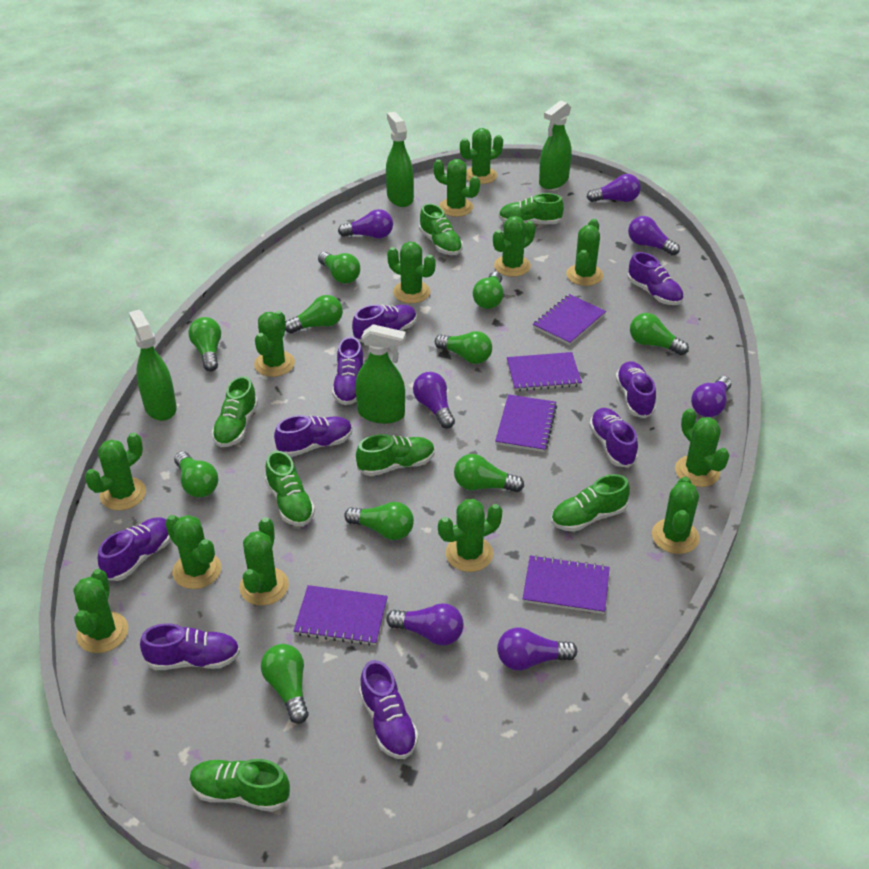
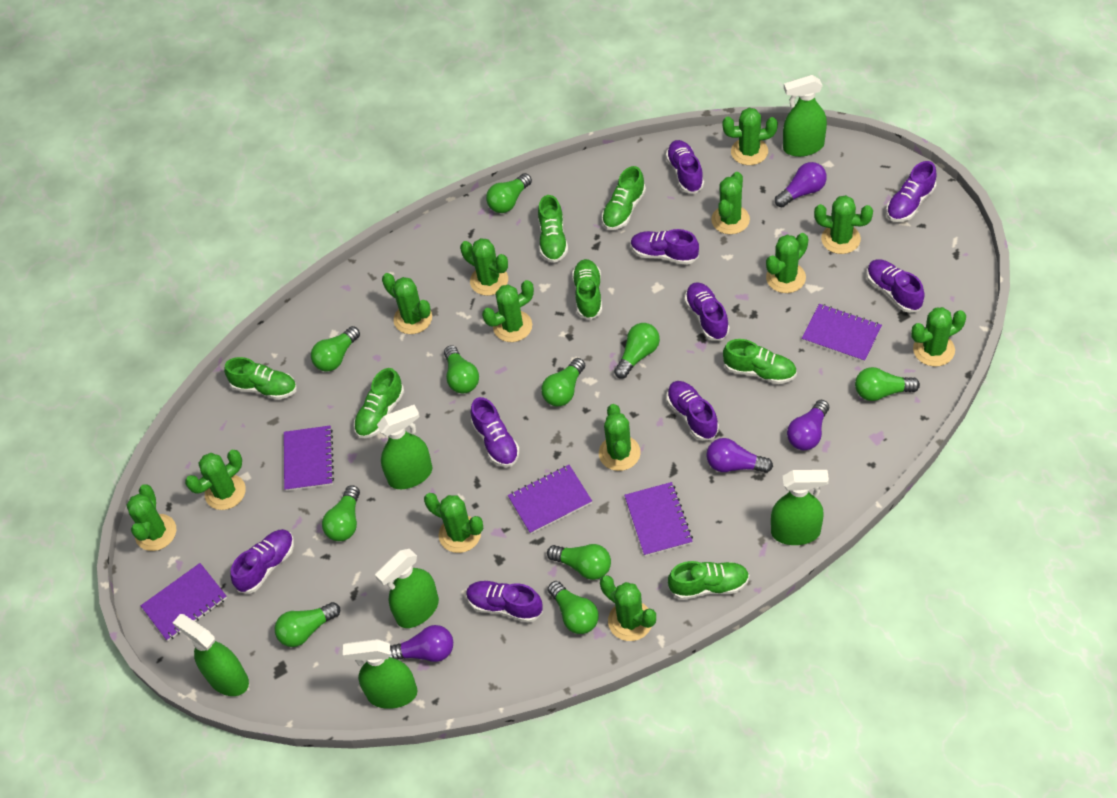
green spray bottle: 4 -> 6
purple light bulb: 7 -> 4

